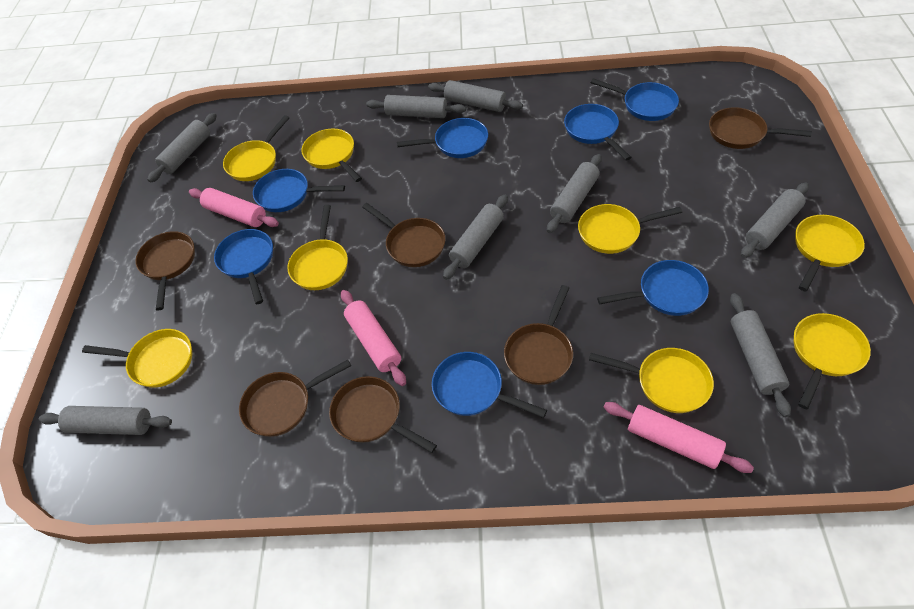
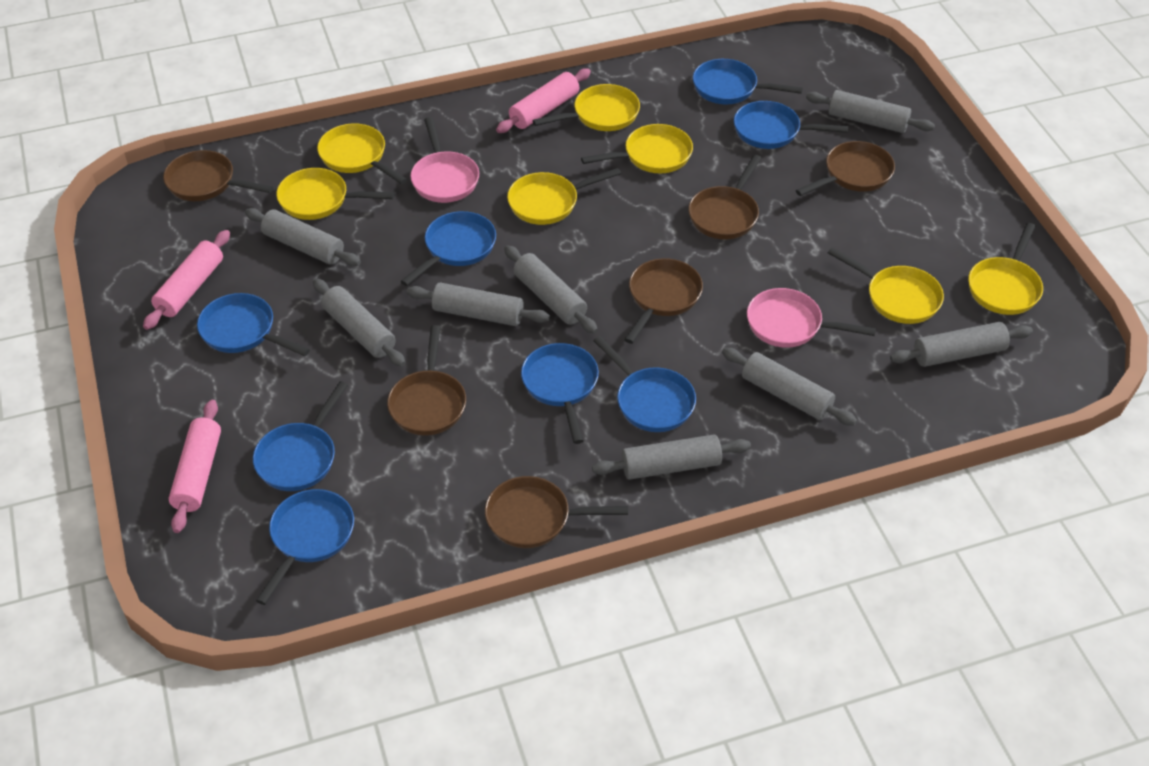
blue pan: 7 -> 8
pink pan: 0 -> 2
yellow pan: 8 -> 7

